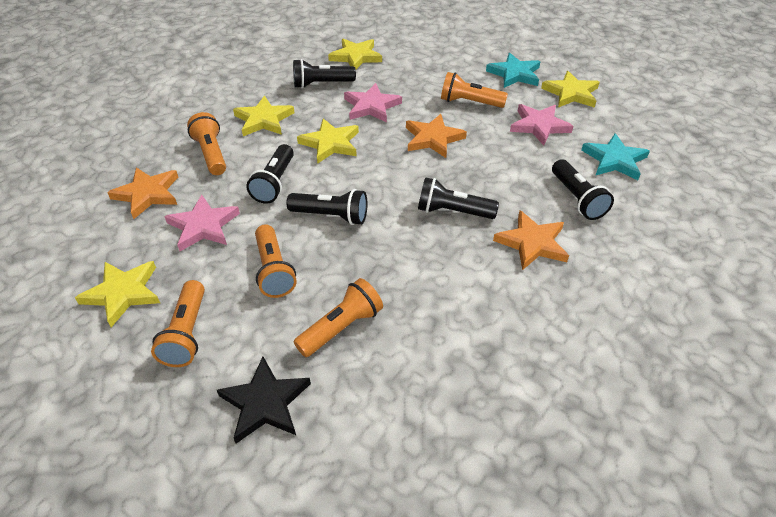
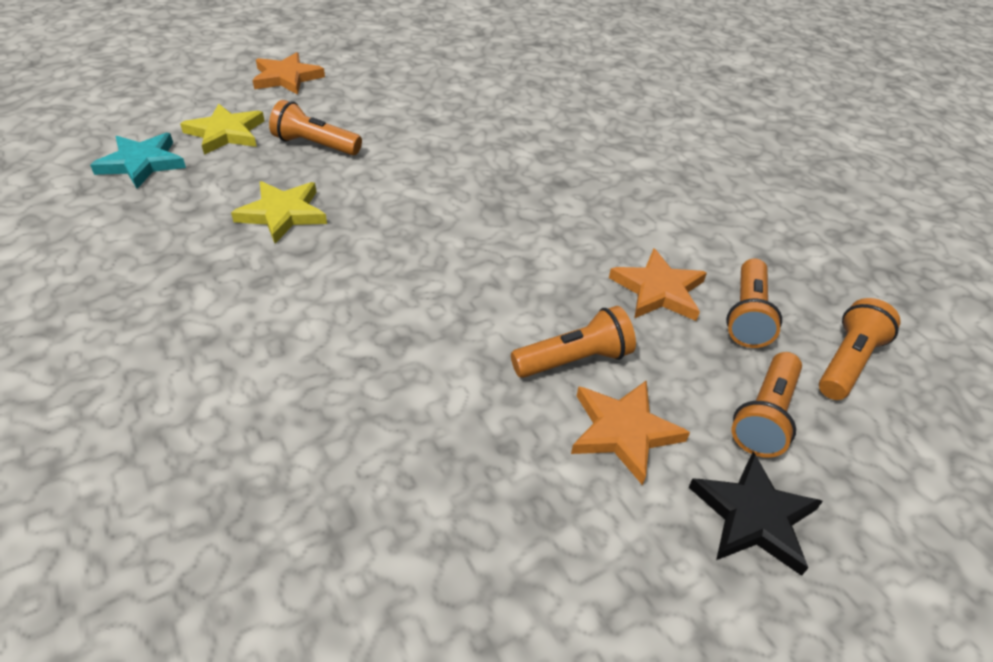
black flashlight: 5 -> 0
pink star: 3 -> 0
turquoise star: 2 -> 1
yellow star: 5 -> 2

